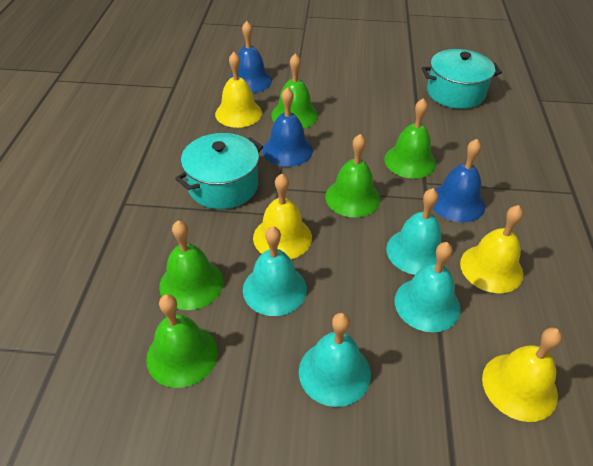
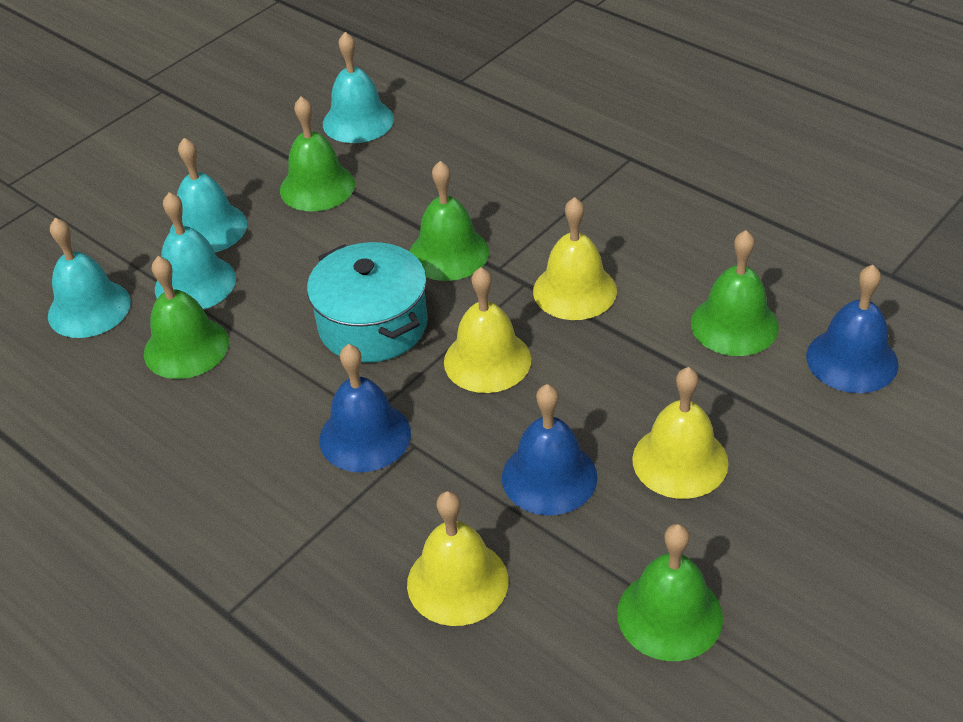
turquoise pot: 2 -> 1

